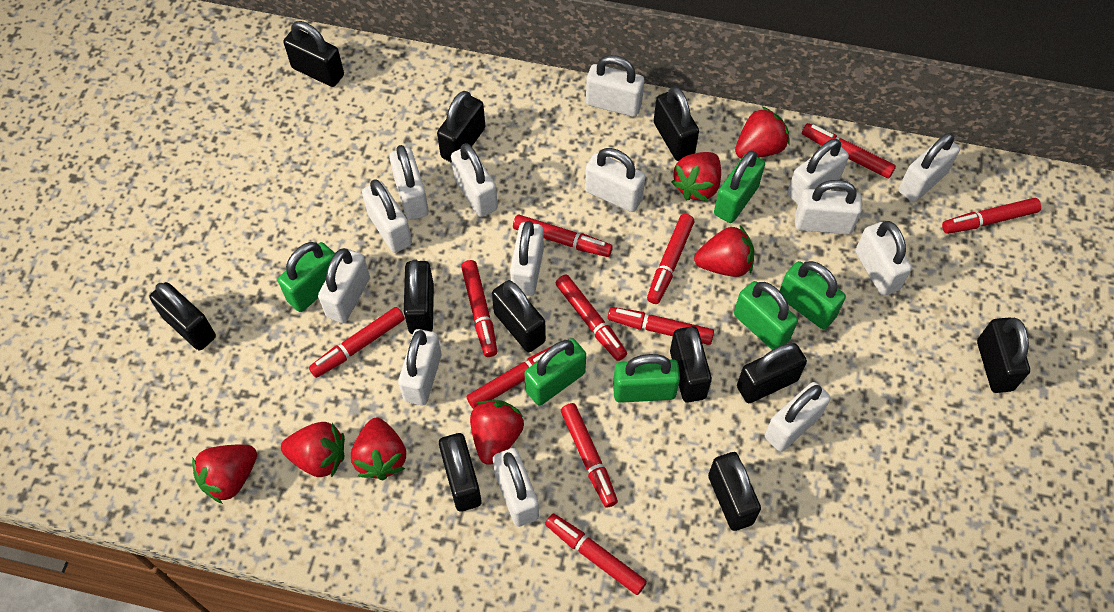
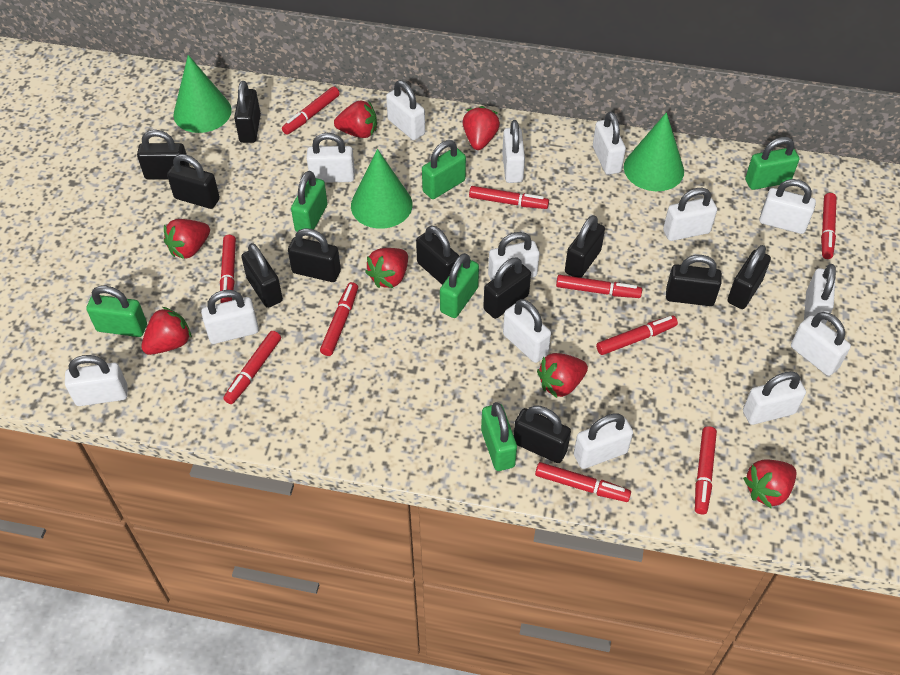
green cone: 0 -> 3
red marker: 11 -> 10

